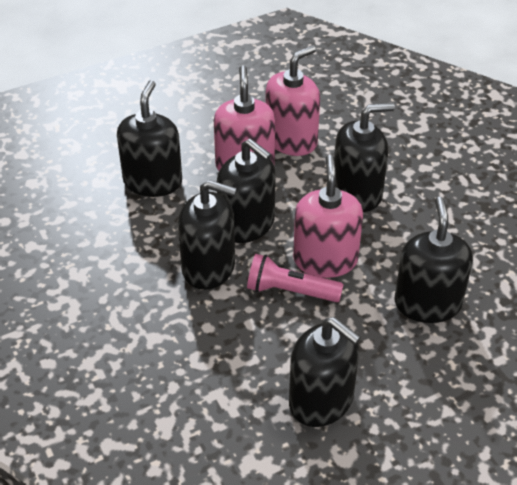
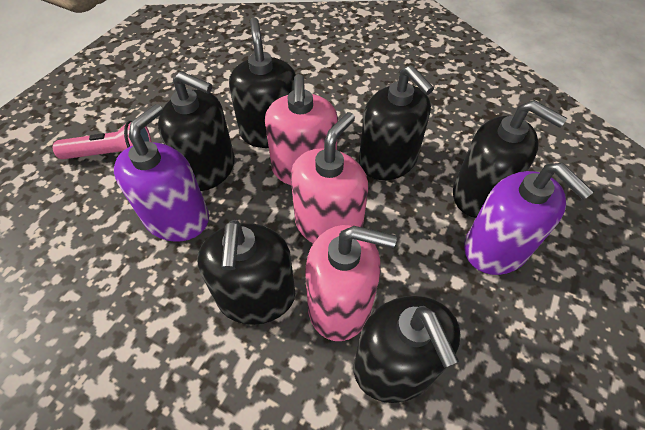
purple soap dispenser: 0 -> 2

